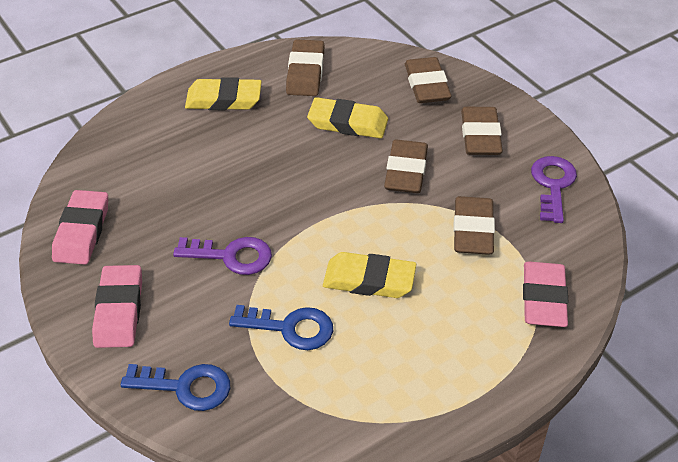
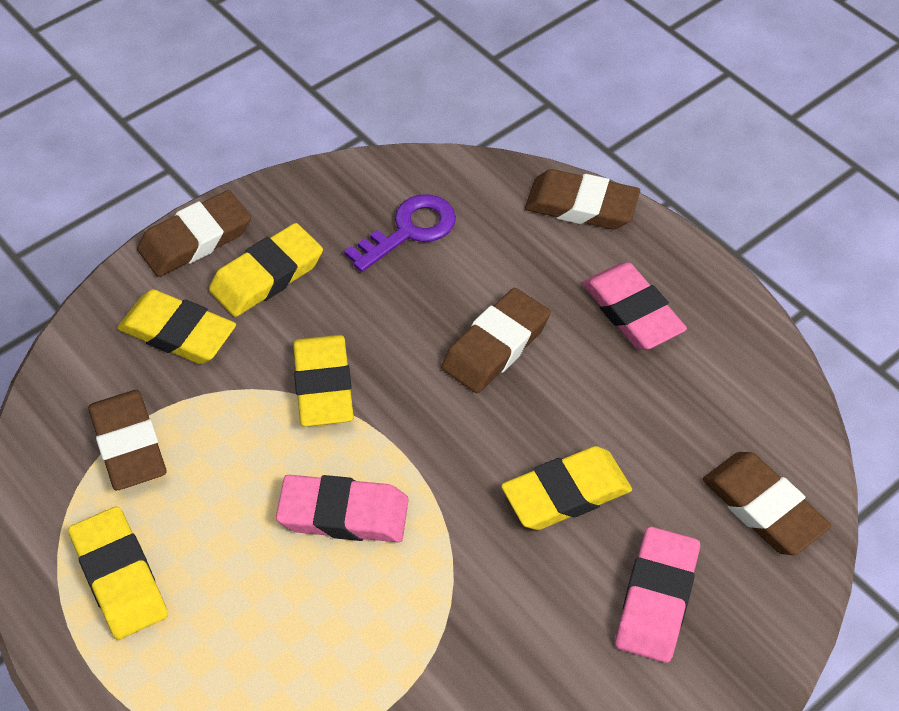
blue key: 2 -> 0
purple key: 2 -> 1
yellow eraser: 3 -> 5

